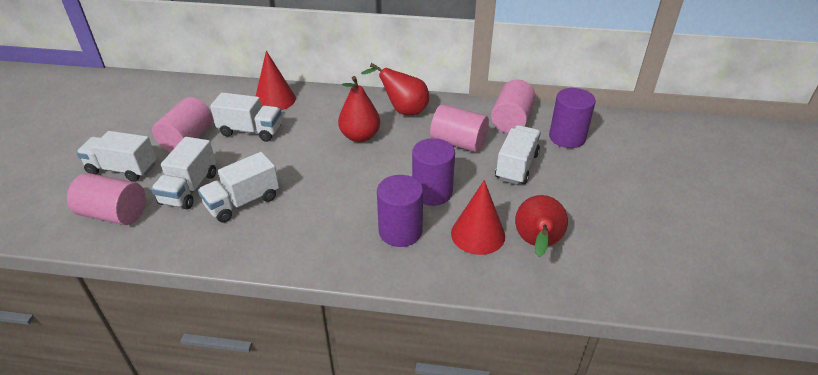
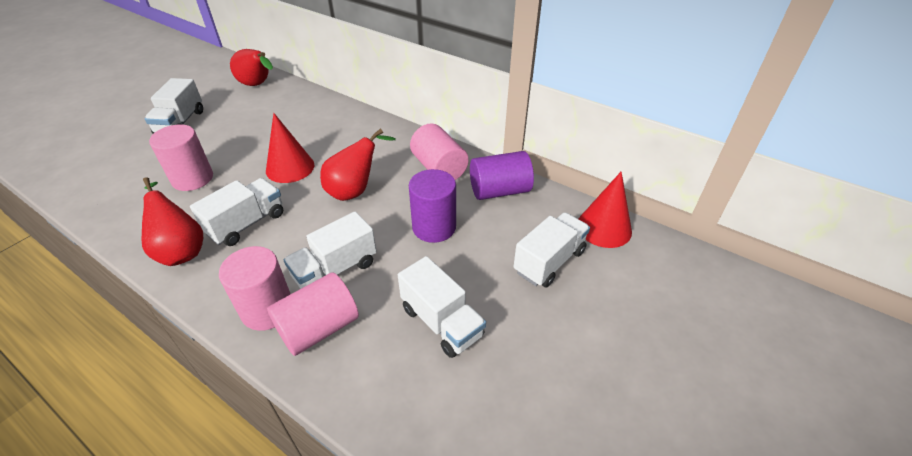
purple cylinder: 3 -> 2

